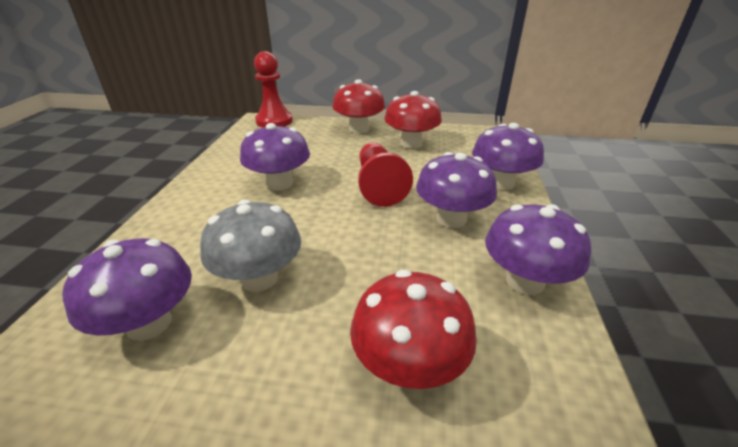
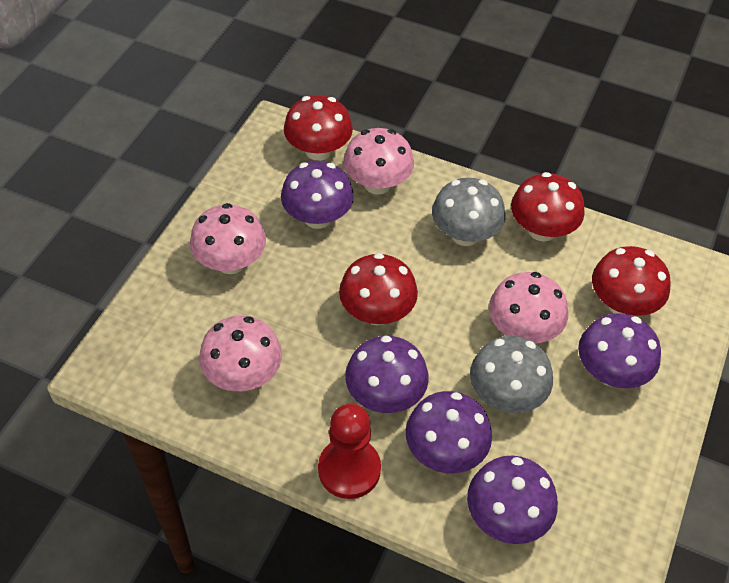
grey mushroom: 1 -> 2
pink mushroom: 0 -> 4
red mushroom: 3 -> 4
red pawn: 2 -> 1

